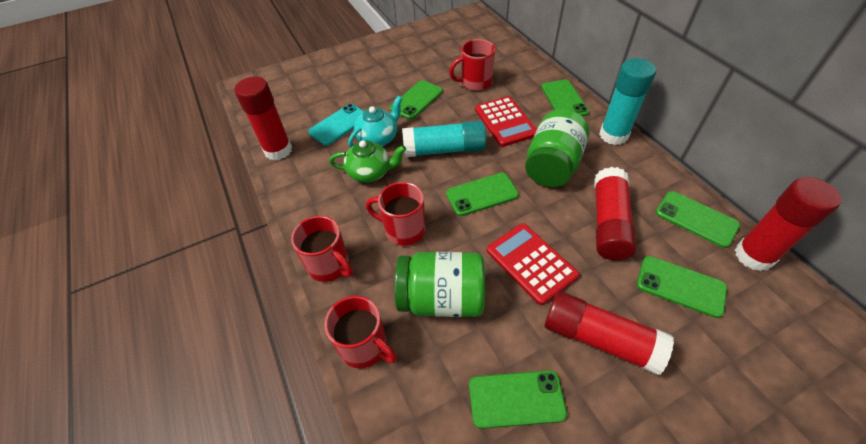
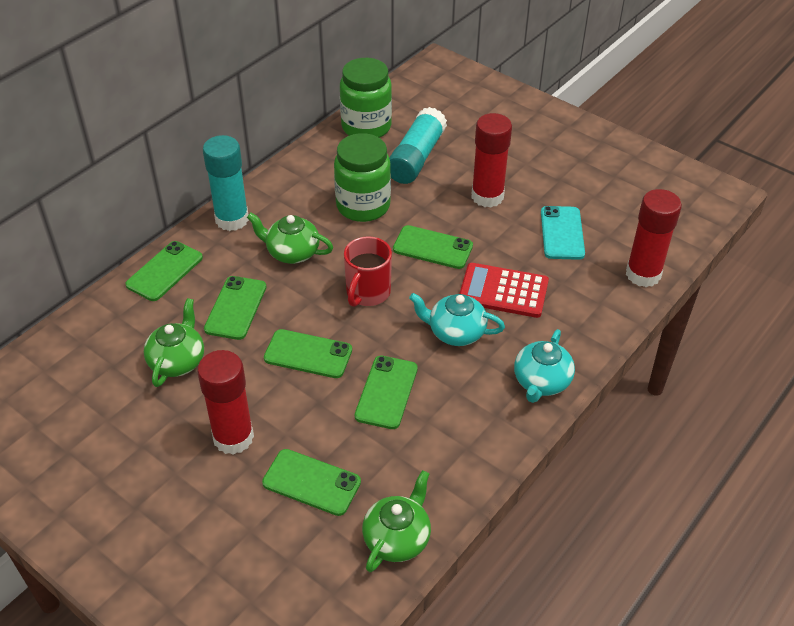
green teapot: 1 -> 3
red calculator: 2 -> 1
red glue stick: 4 -> 3
red mug: 4 -> 1
turquoise teapot: 1 -> 2

